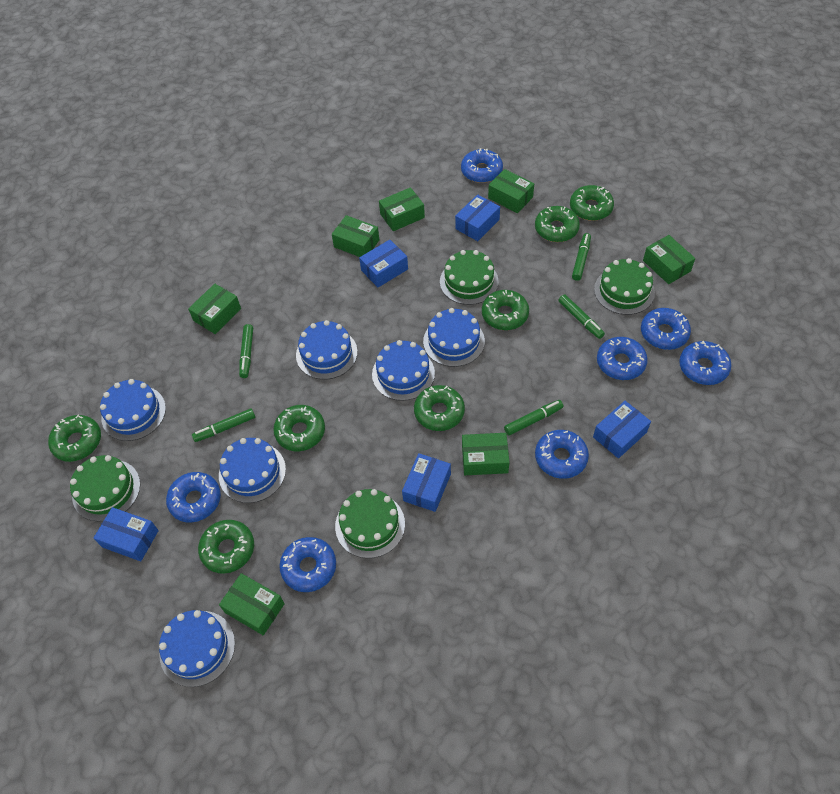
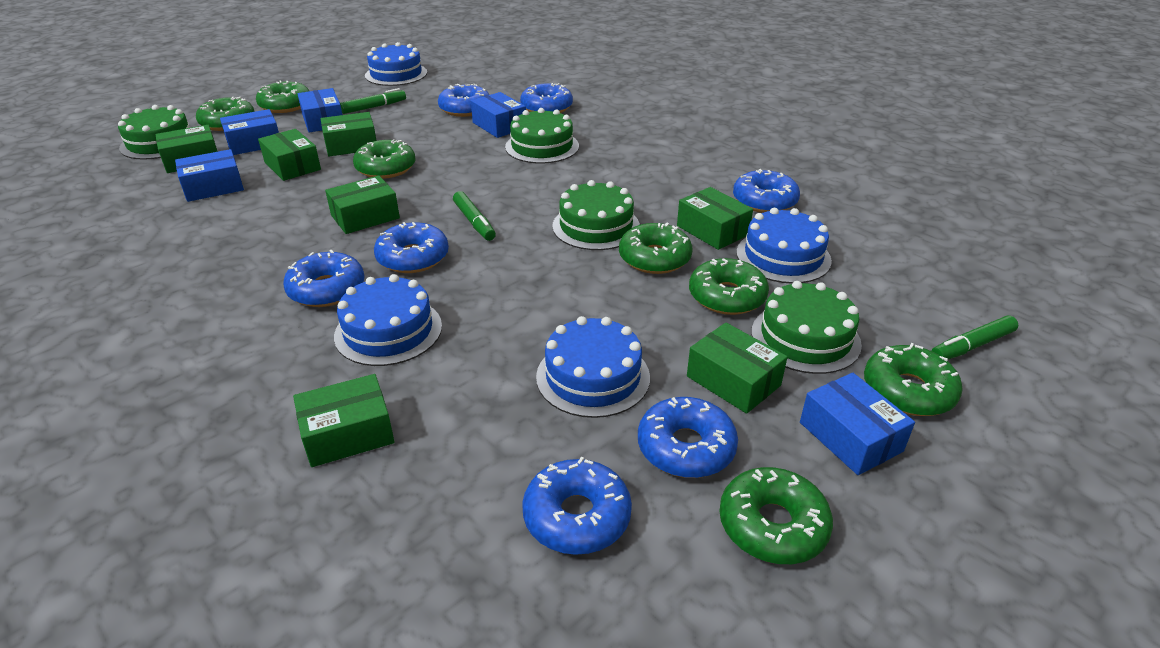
blue cake: 6 -> 4
green marker: 5 -> 3

